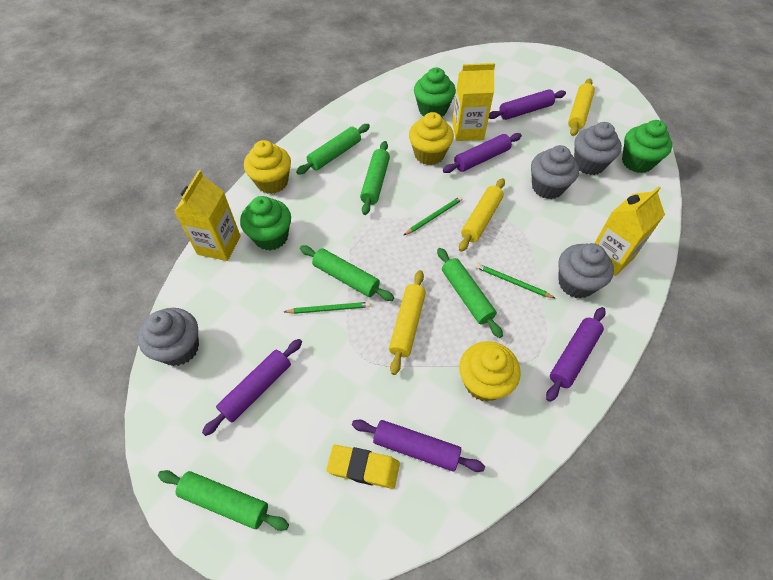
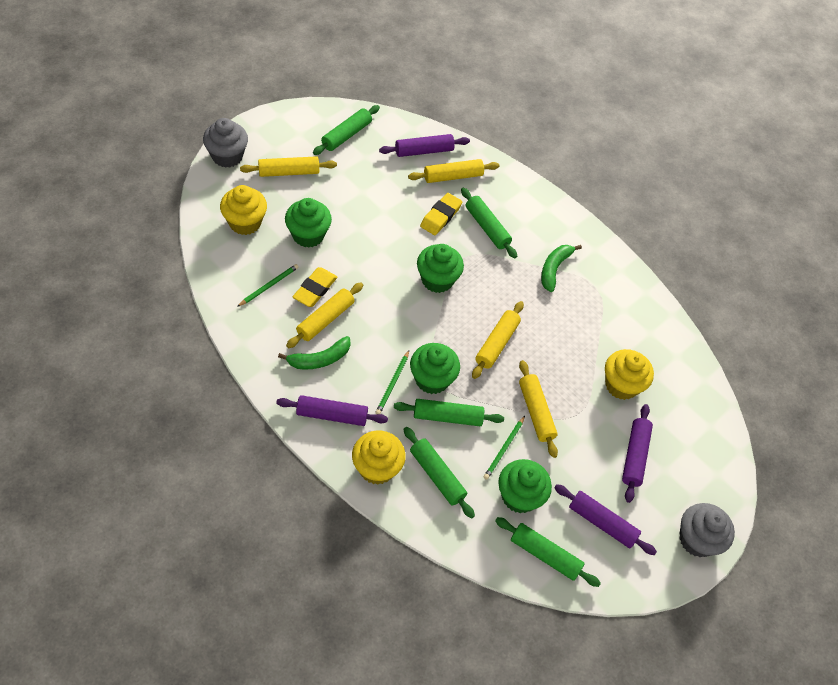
green banana: 0 -> 2
green cupcake: 3 -> 4
grey cupcake: 4 -> 2
purple rolling pin: 5 -> 4
yellow carton: 3 -> 0
yellow eraser: 1 -> 2
yellow rolling pin: 3 -> 5

